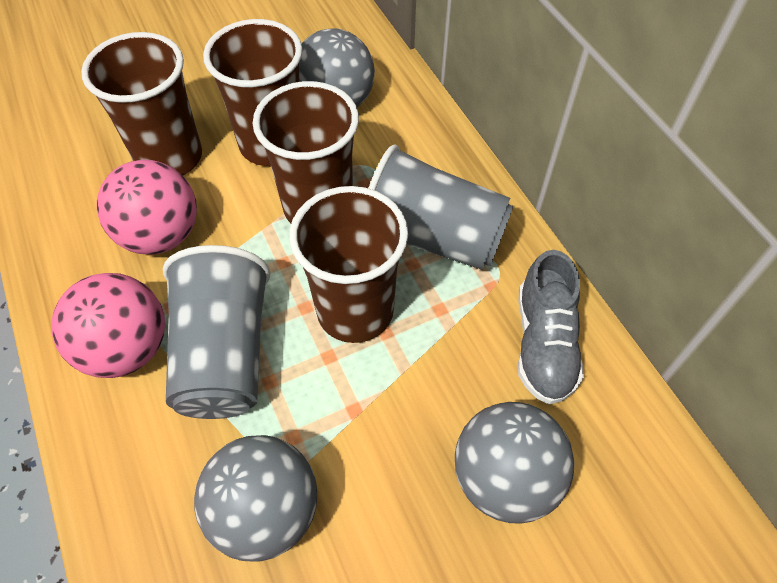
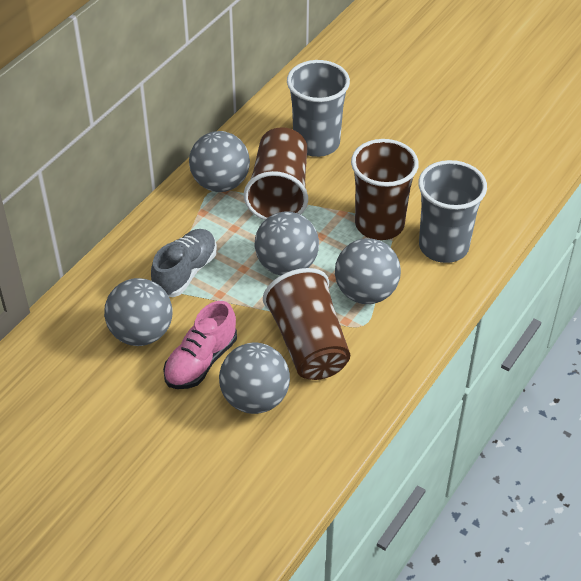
brown cup: 4 -> 3
grey ball: 3 -> 5
pink ball: 2 -> 0
pink shoe: 0 -> 1

